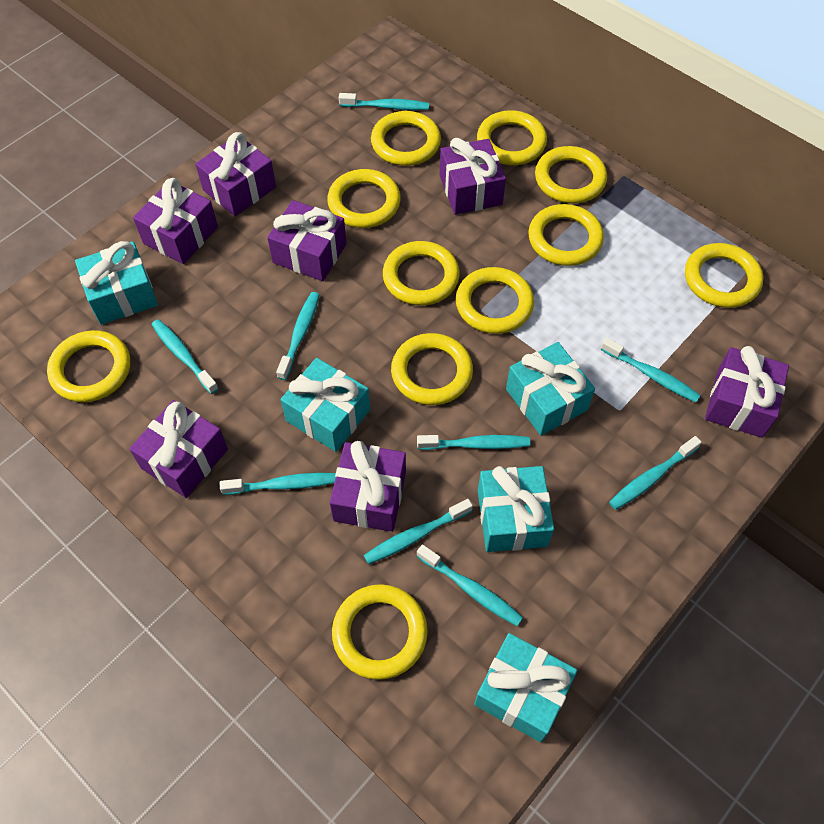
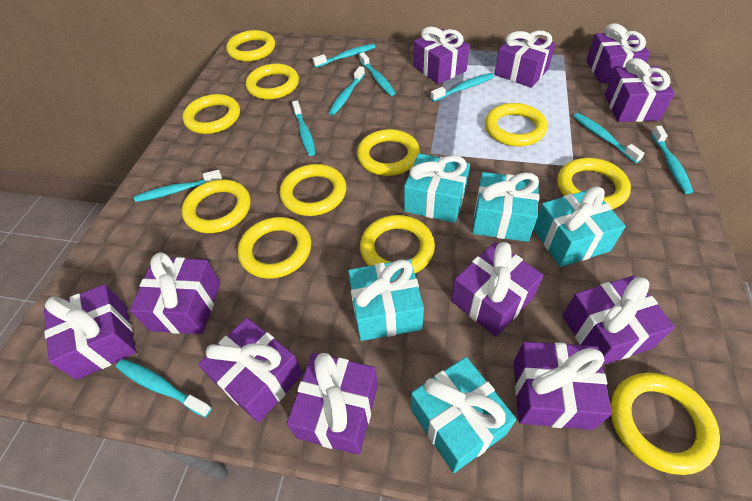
purple gift: 7 -> 11

